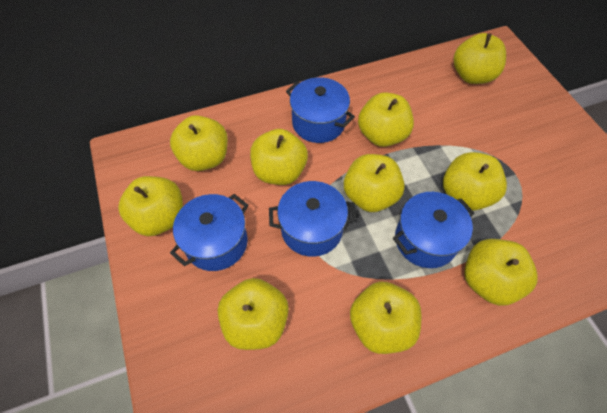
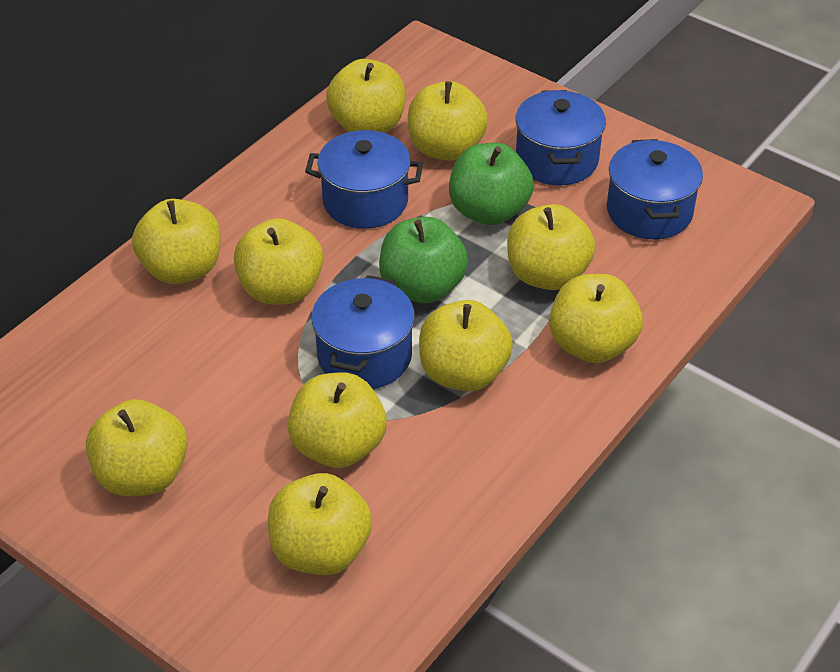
green apple: 0 -> 2

